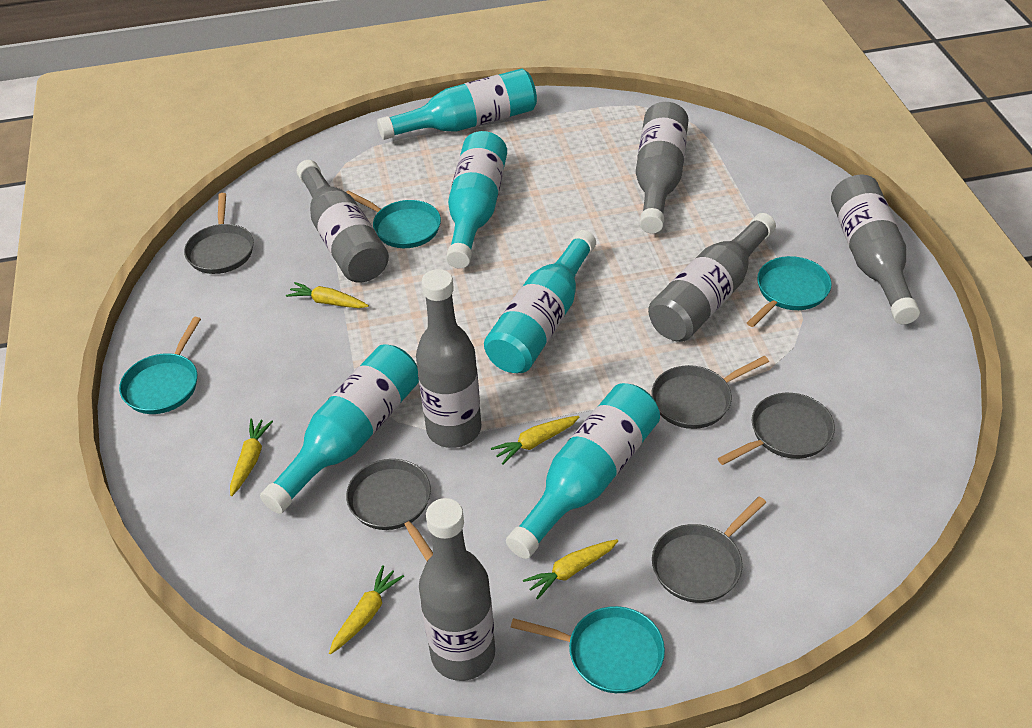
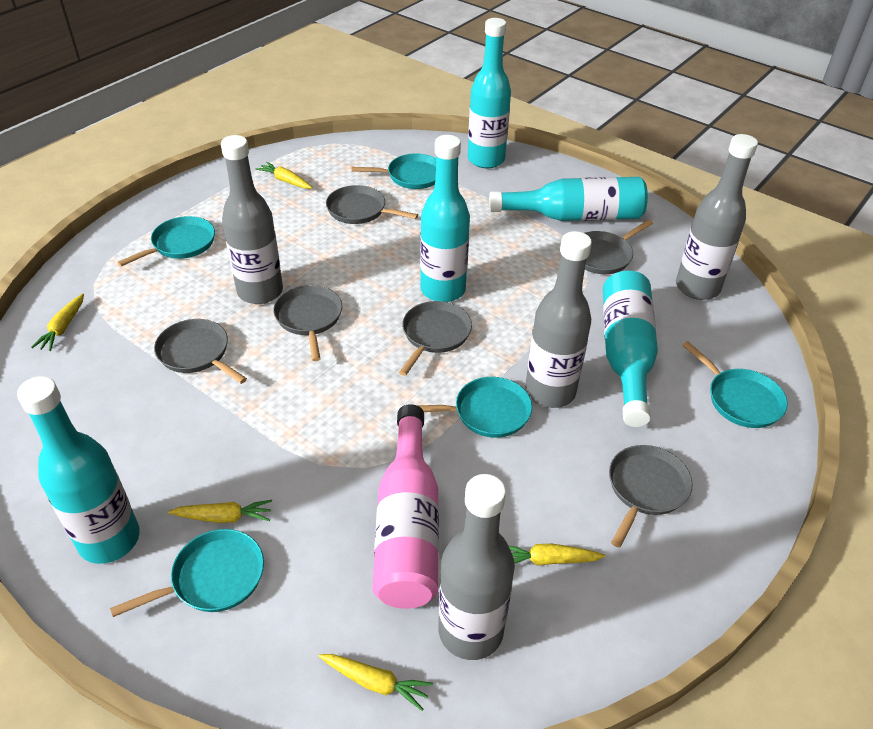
grey bottle: 6 -> 4
grey pan: 5 -> 6
pink bottle: 0 -> 1
turquoise pan: 4 -> 5

